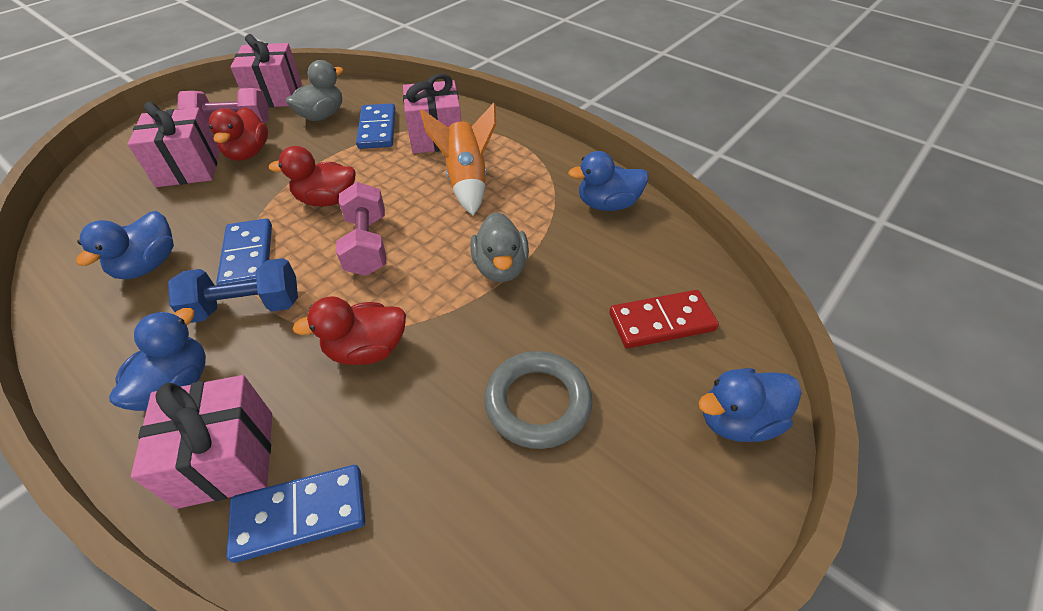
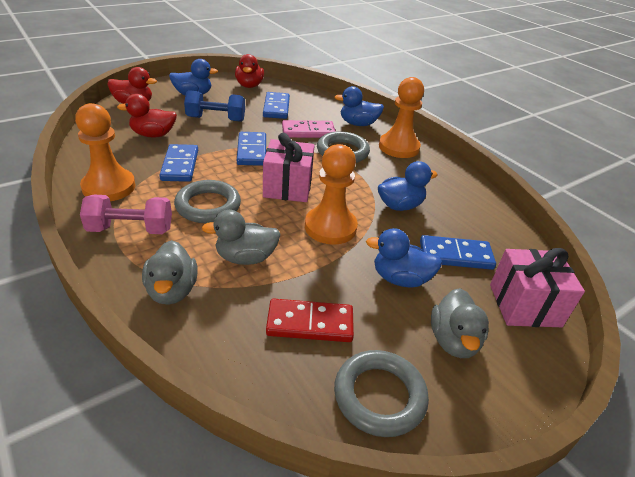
blue domino: 3 -> 4
grey duck: 2 -> 3
grey ring: 1 -> 3
orange pawn: 0 -> 3
orange rocket: 1 -> 0
pink domino: 0 -> 1
pink dumbbell: 2 -> 1
pink gift: 4 -> 2

